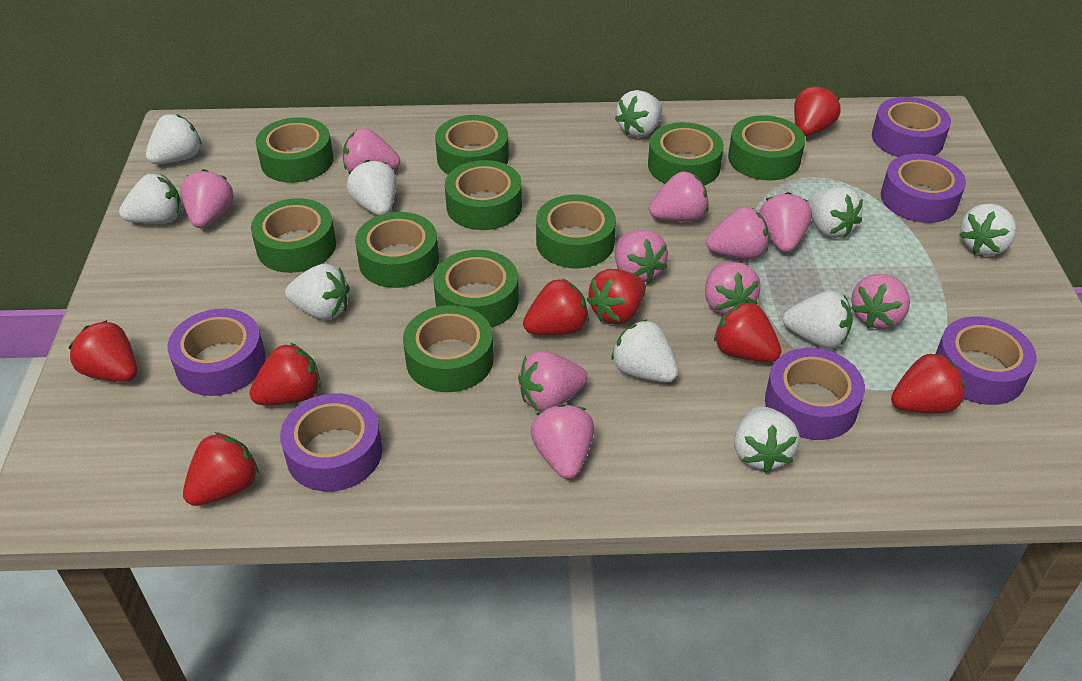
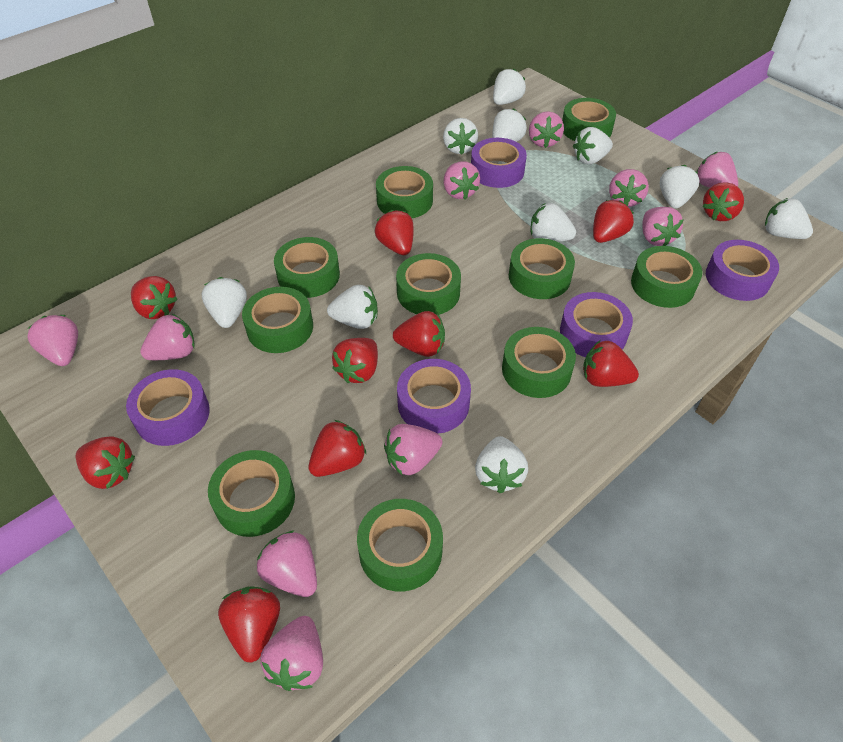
purple tape: 6 -> 5
red strawberry: 8 -> 10

